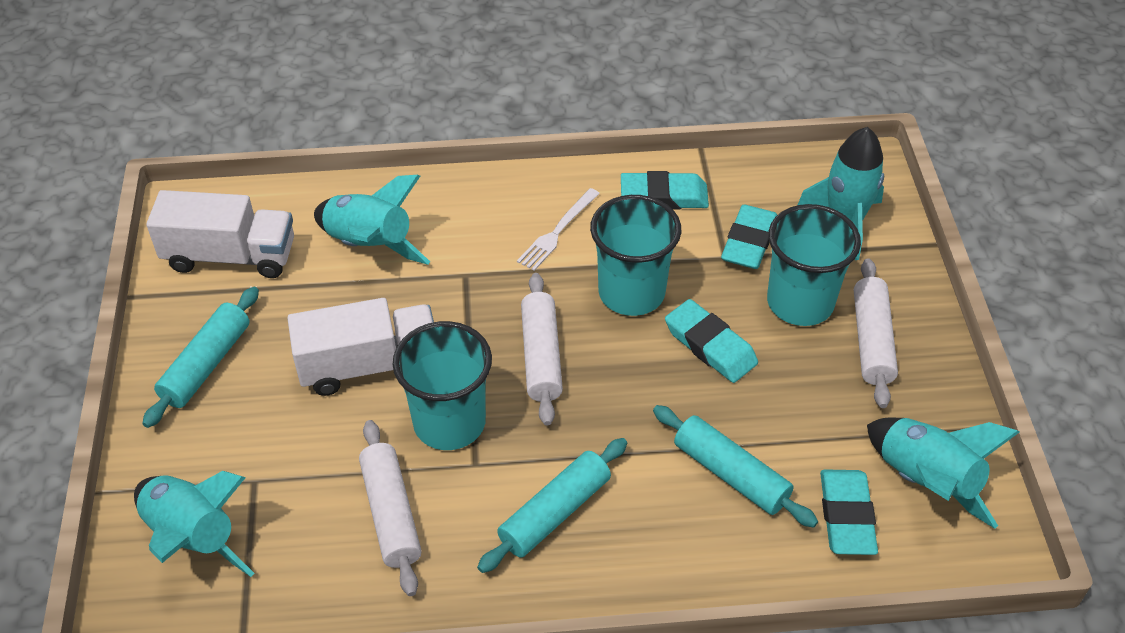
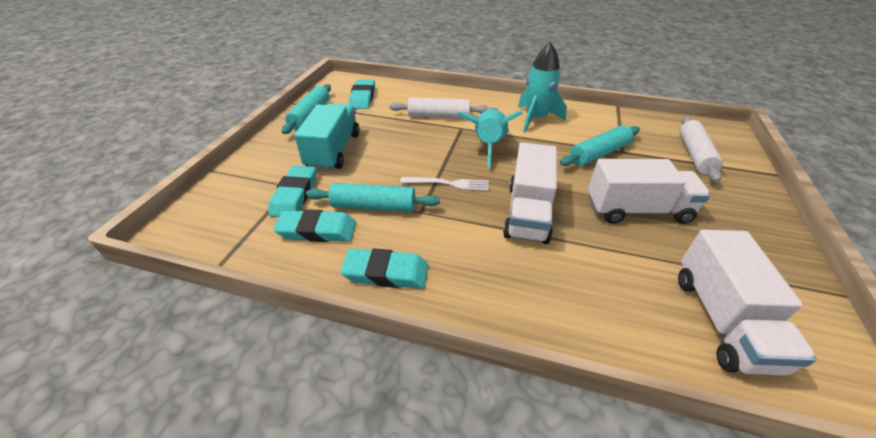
turquoise cup: 3 -> 0
turquoise rocket: 4 -> 2
turquoise truck: 0 -> 1
white rolling pin: 3 -> 2
white truck: 2 -> 3

